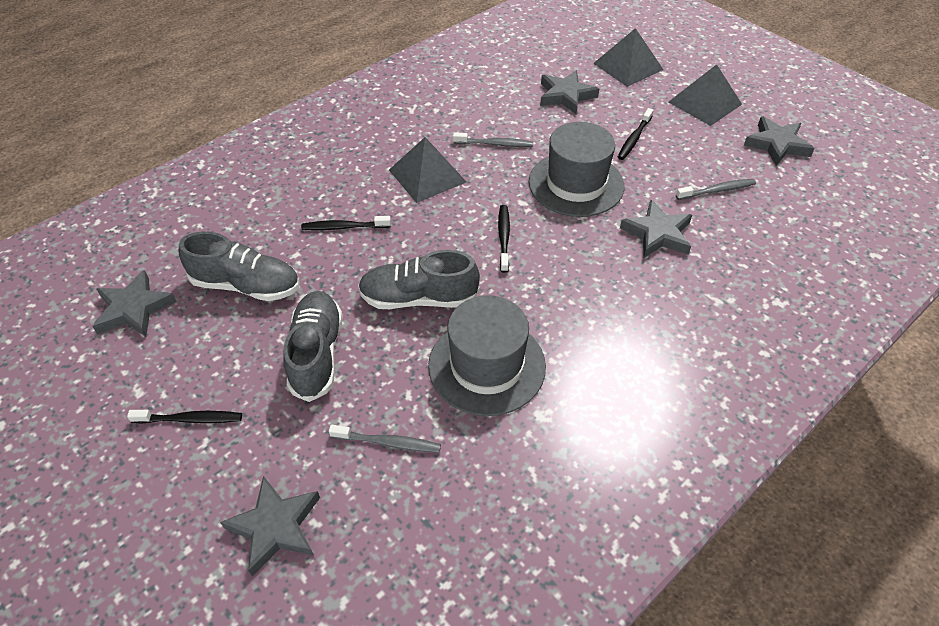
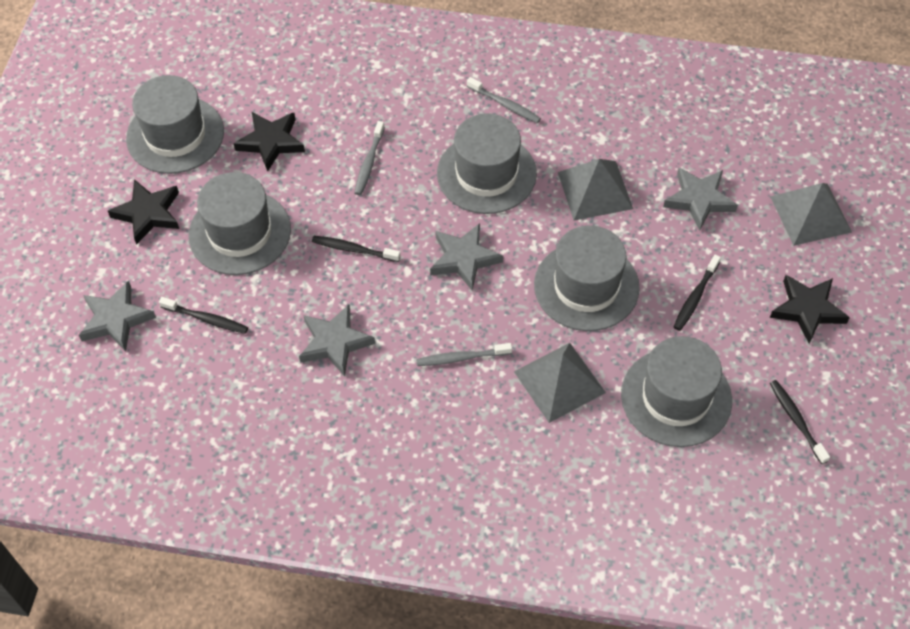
black star: 0 -> 3
grey hat: 2 -> 5
grey shoe: 3 -> 0
grey star: 5 -> 4

